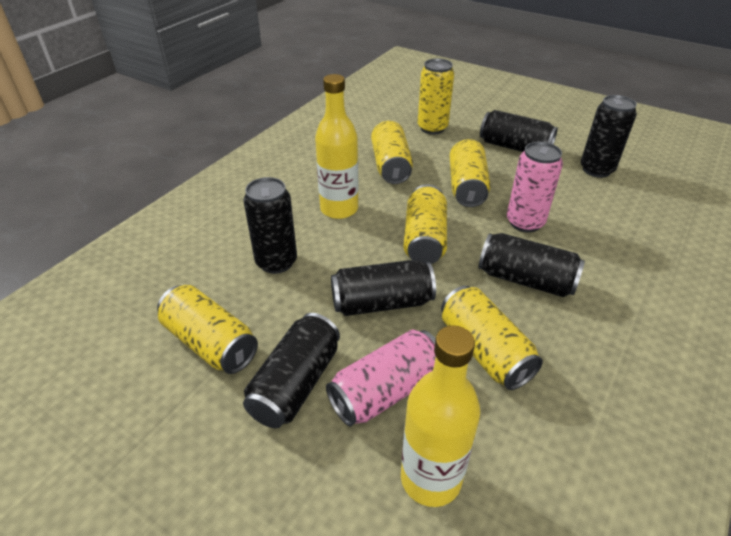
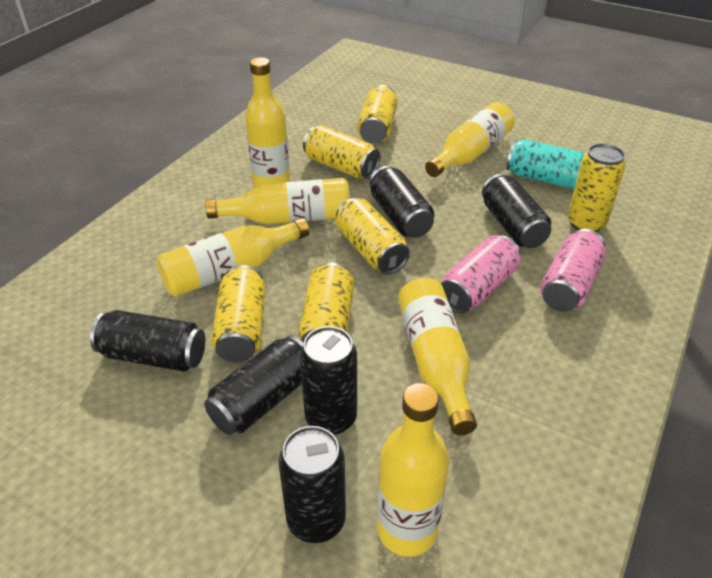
turquoise can: 0 -> 1
yellow bottle: 2 -> 6

